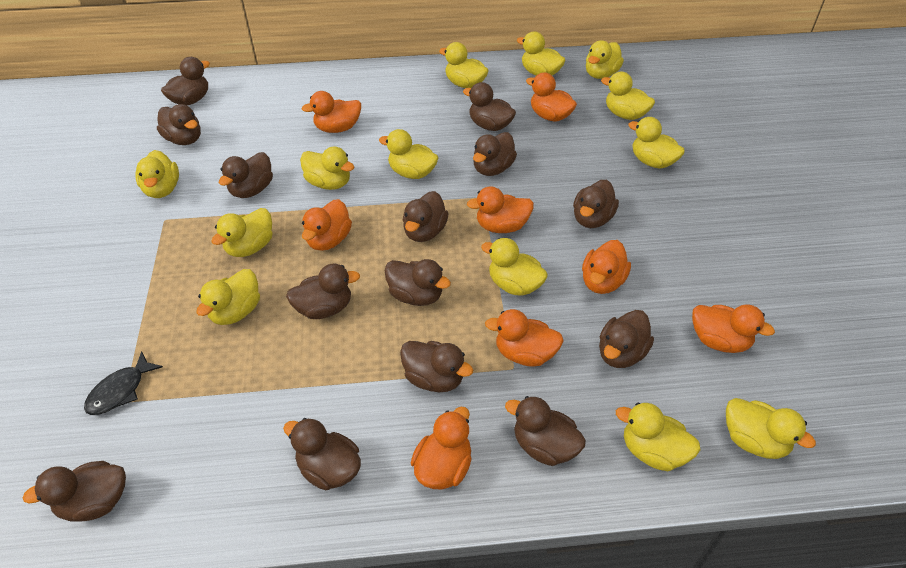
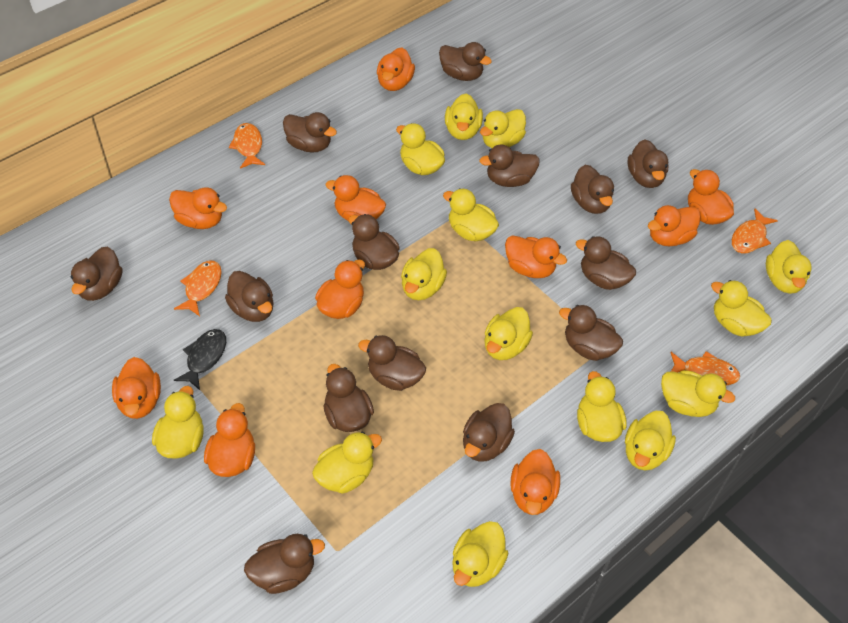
orange duck: 8 -> 10
orange fish: 0 -> 4
yellow duck: 13 -> 14

